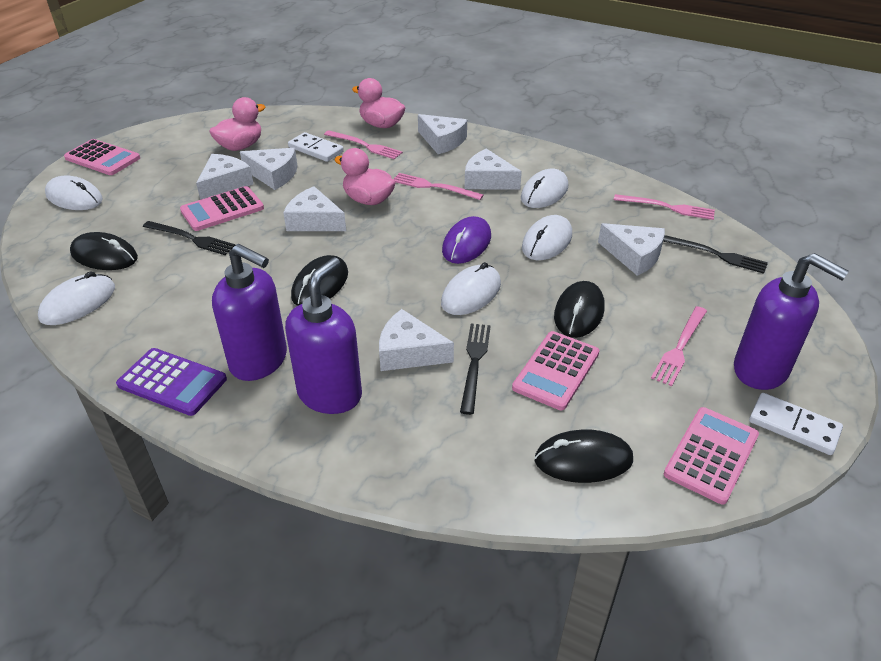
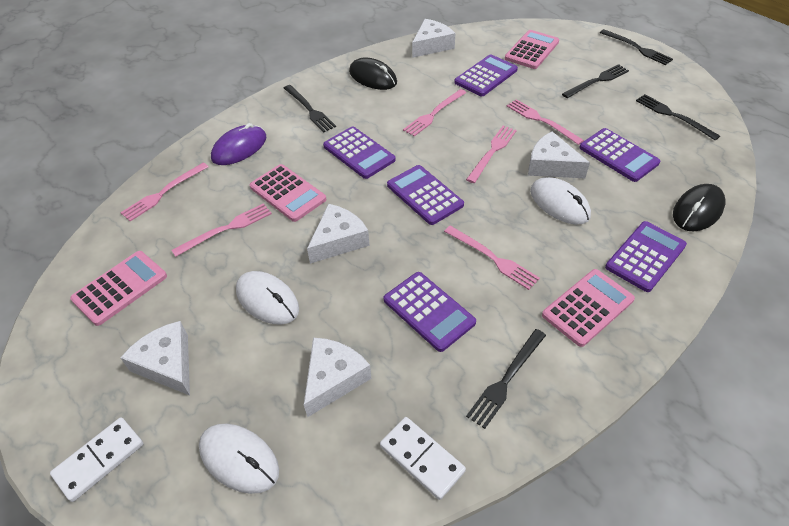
black fork: 3 -> 5
black mouse: 4 -> 2
pink duck: 3 -> 0
pink fork: 4 -> 6
purple calculator: 1 -> 6
purple soap dispenser: 3 -> 0
white cheese: 7 -> 5
white mouse: 5 -> 3

